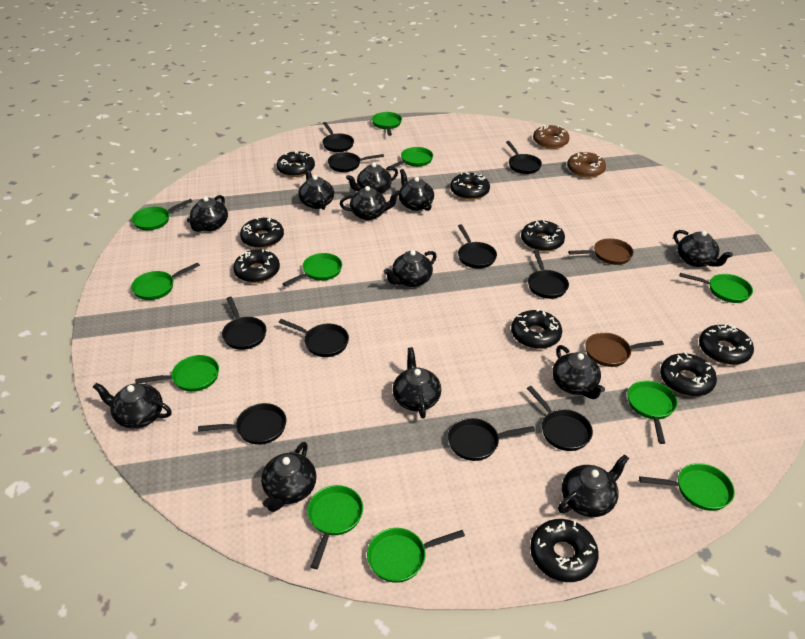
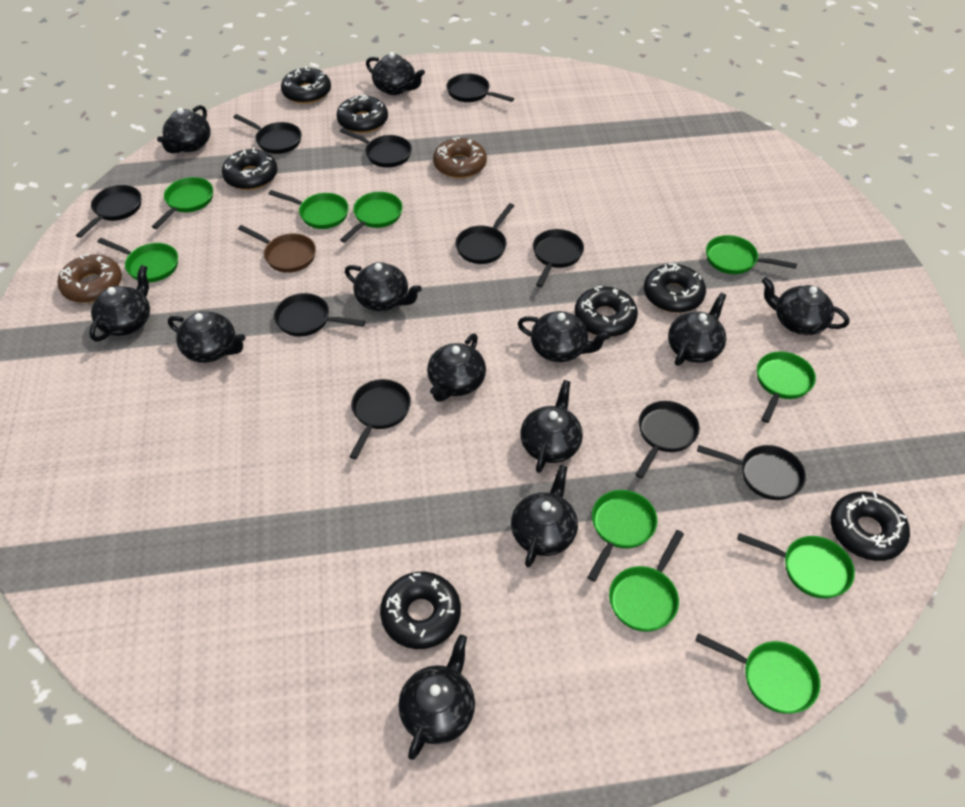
black donut: 9 -> 7
brown pan: 2 -> 1
green pan: 11 -> 10

